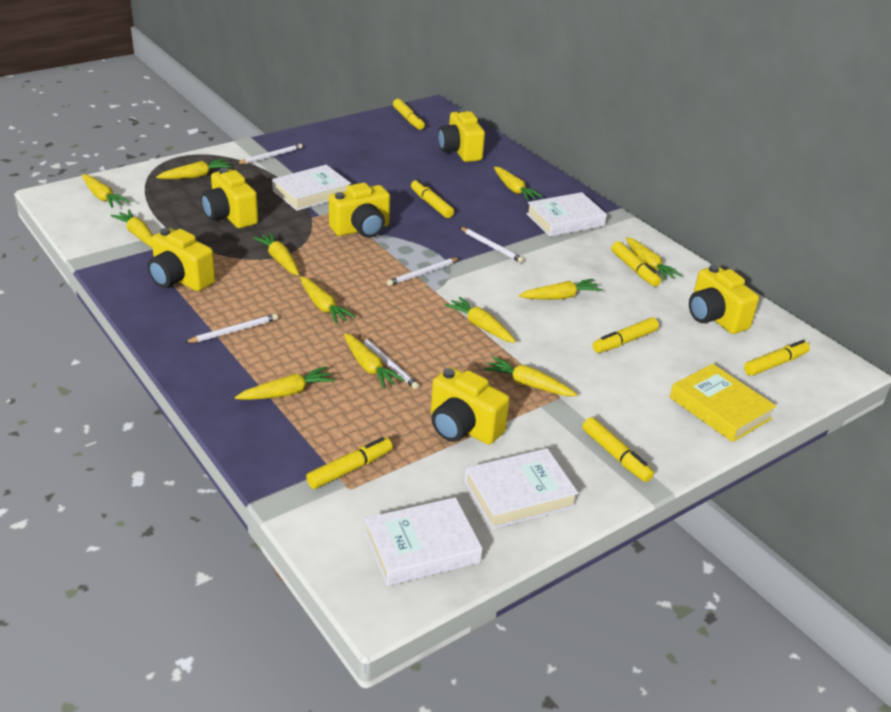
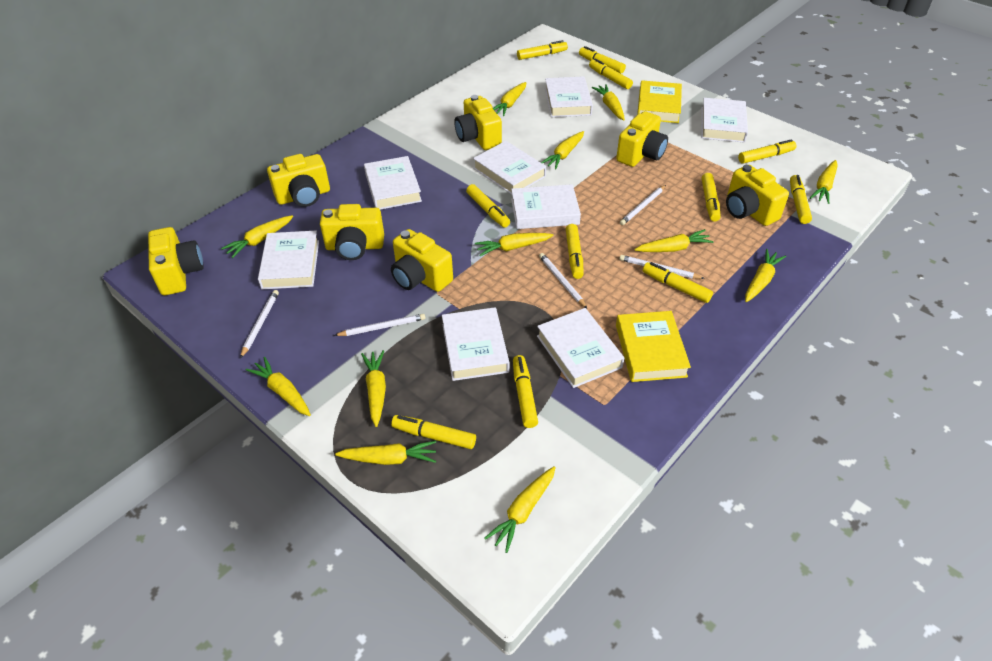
white book: 4 -> 8
yellow book: 1 -> 2
yellow camera: 6 -> 7
yellow marker: 7 -> 11

